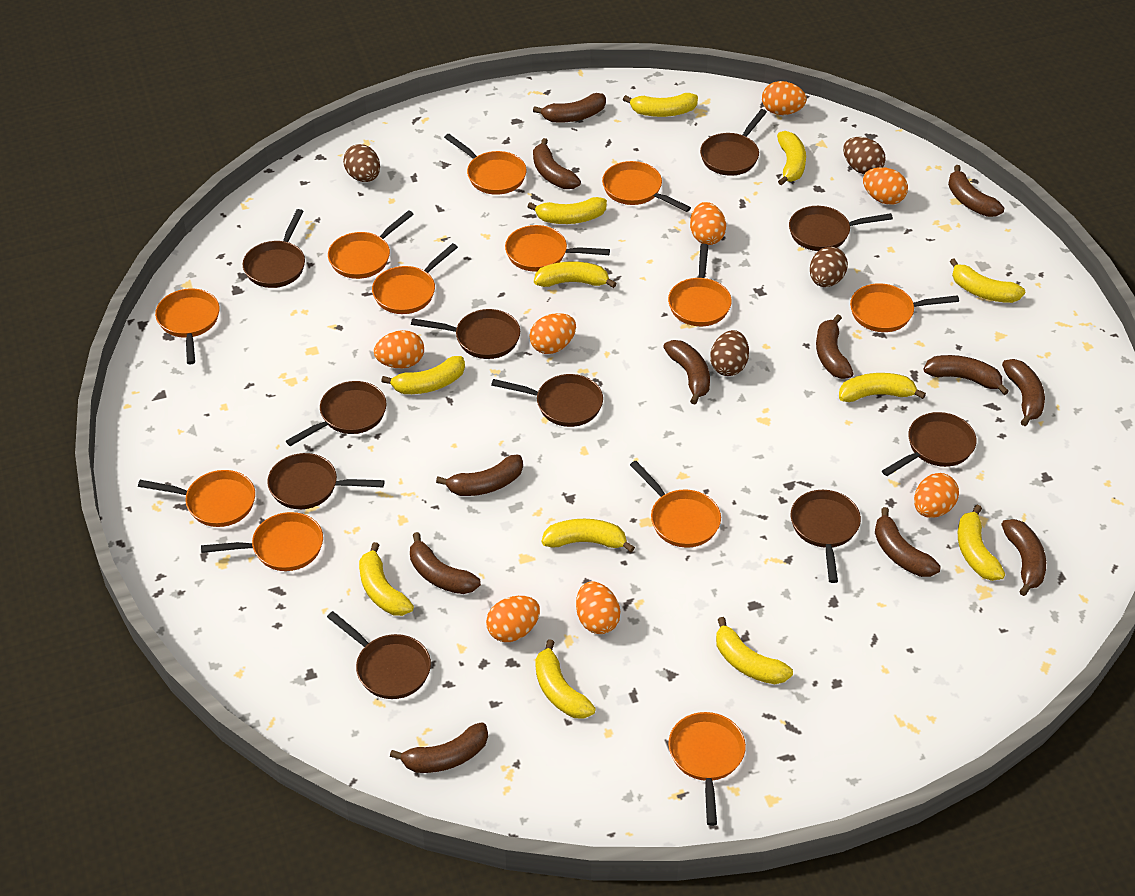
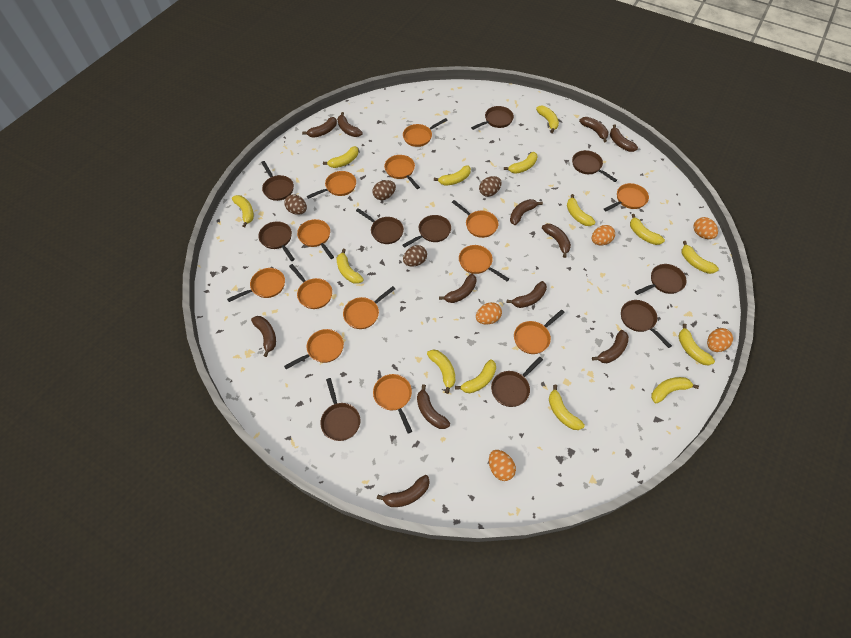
orange egg: 8 -> 5
orange pan: 12 -> 13
yellow banana: 12 -> 14

